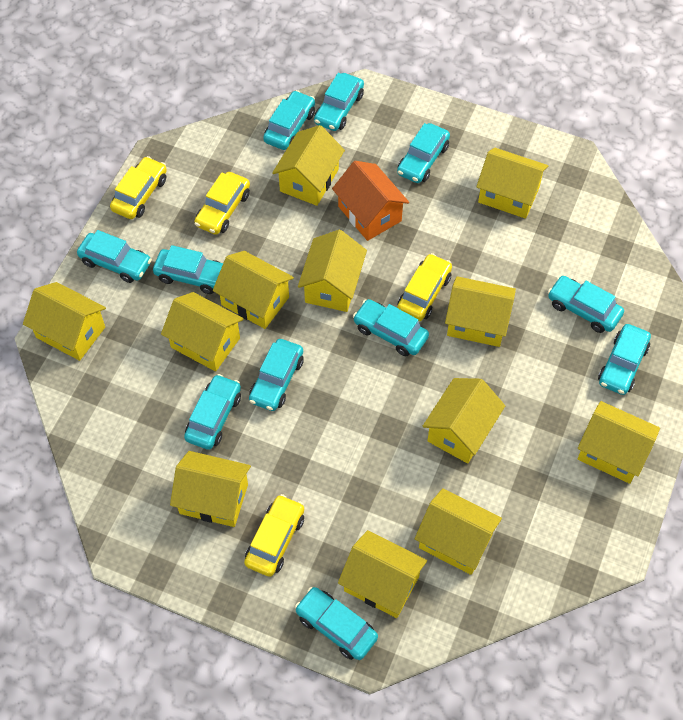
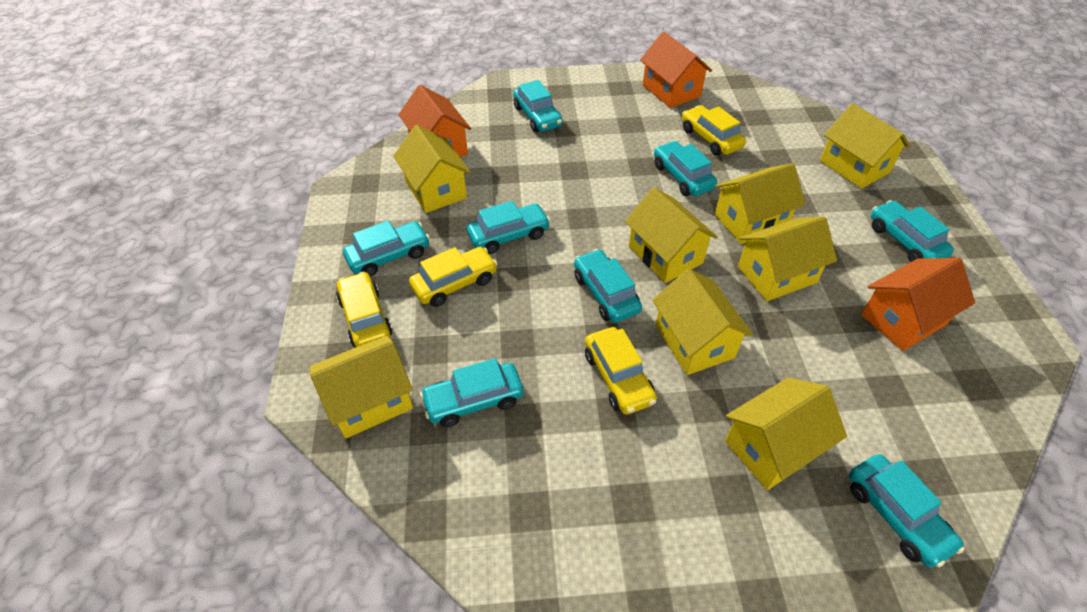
orange house: 1 -> 3
turquoise car: 11 -> 8
yellow house: 12 -> 8

